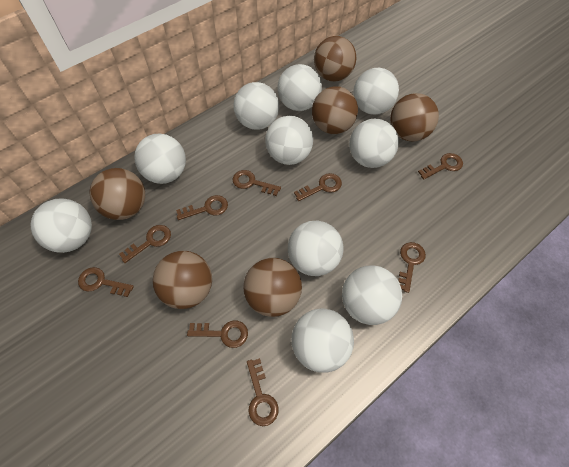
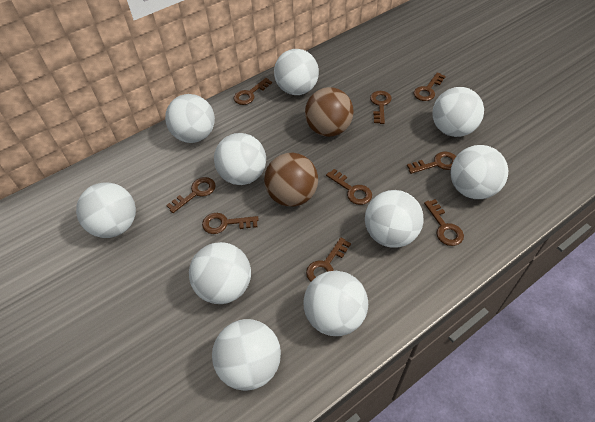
brown ball: 6 -> 2

